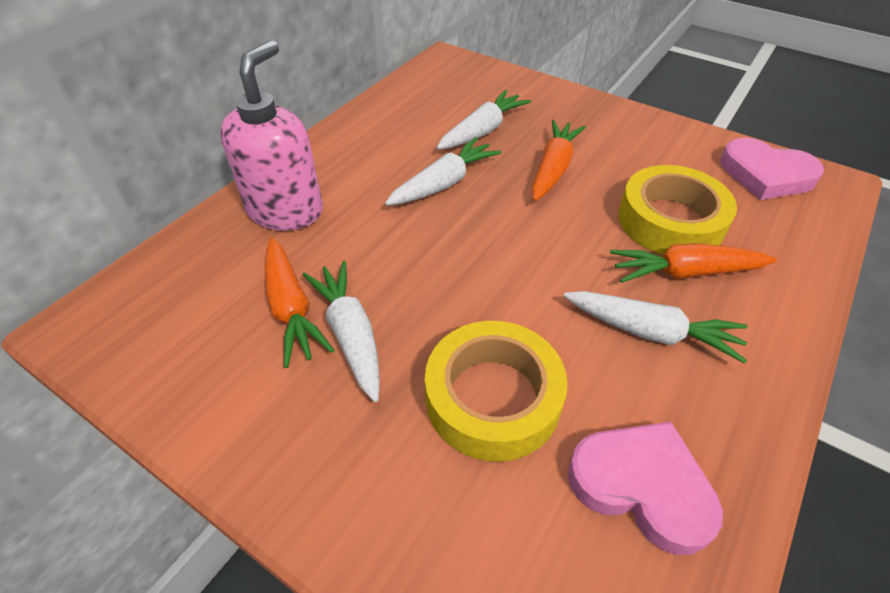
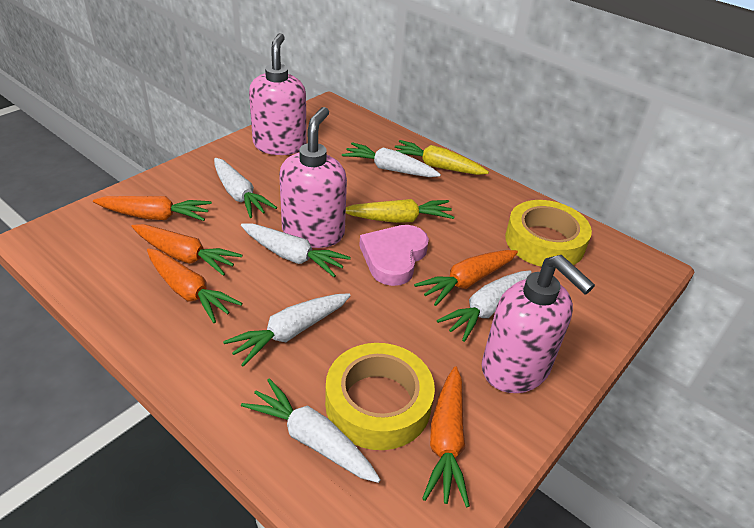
orange carrot: 3 -> 5
pink heart: 2 -> 1
pink soap dispenser: 1 -> 3
white carrot: 4 -> 6
yellow carrot: 0 -> 2

